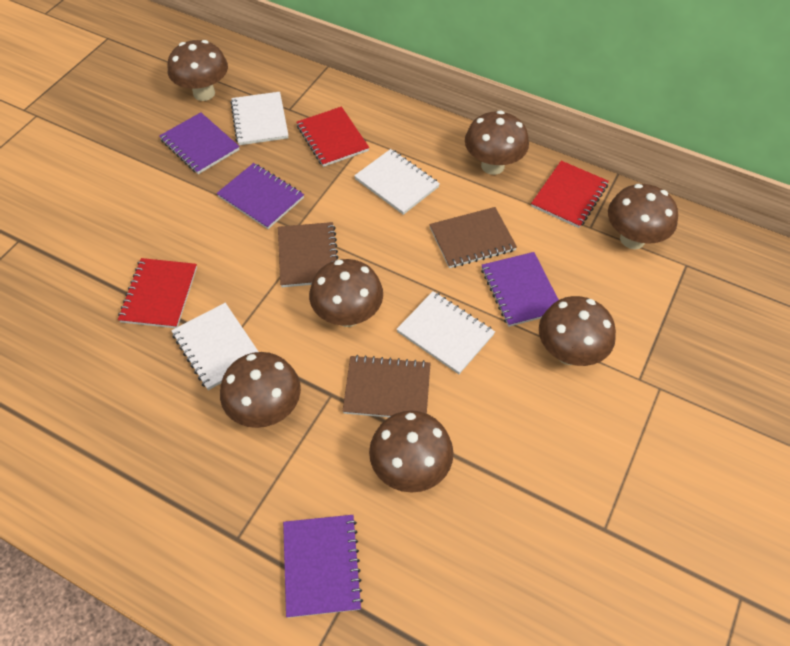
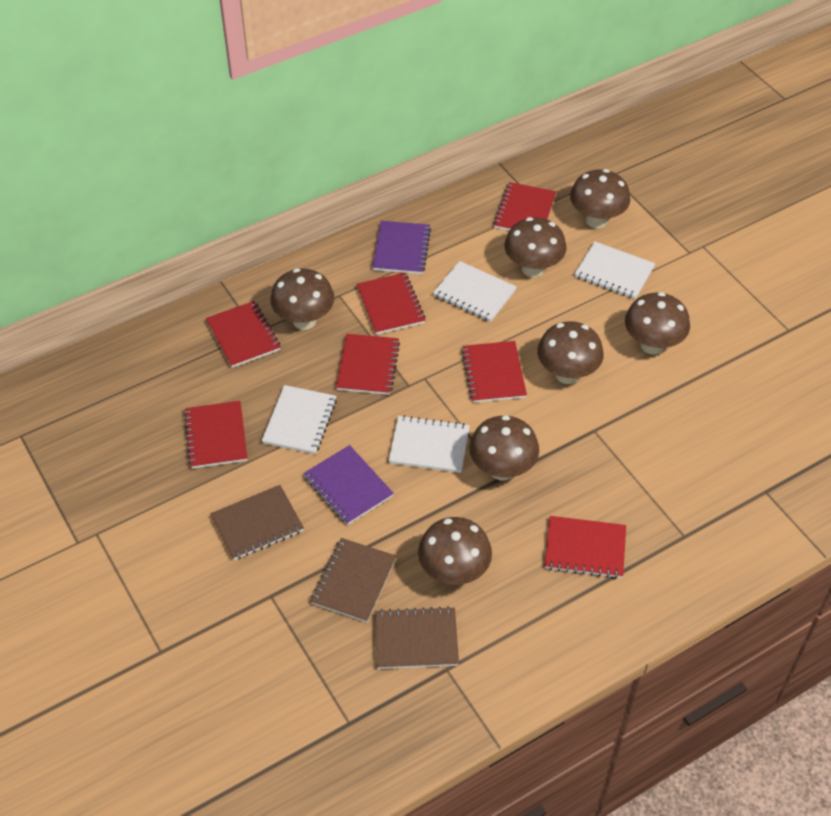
purple notebook: 4 -> 2
red notebook: 3 -> 7

